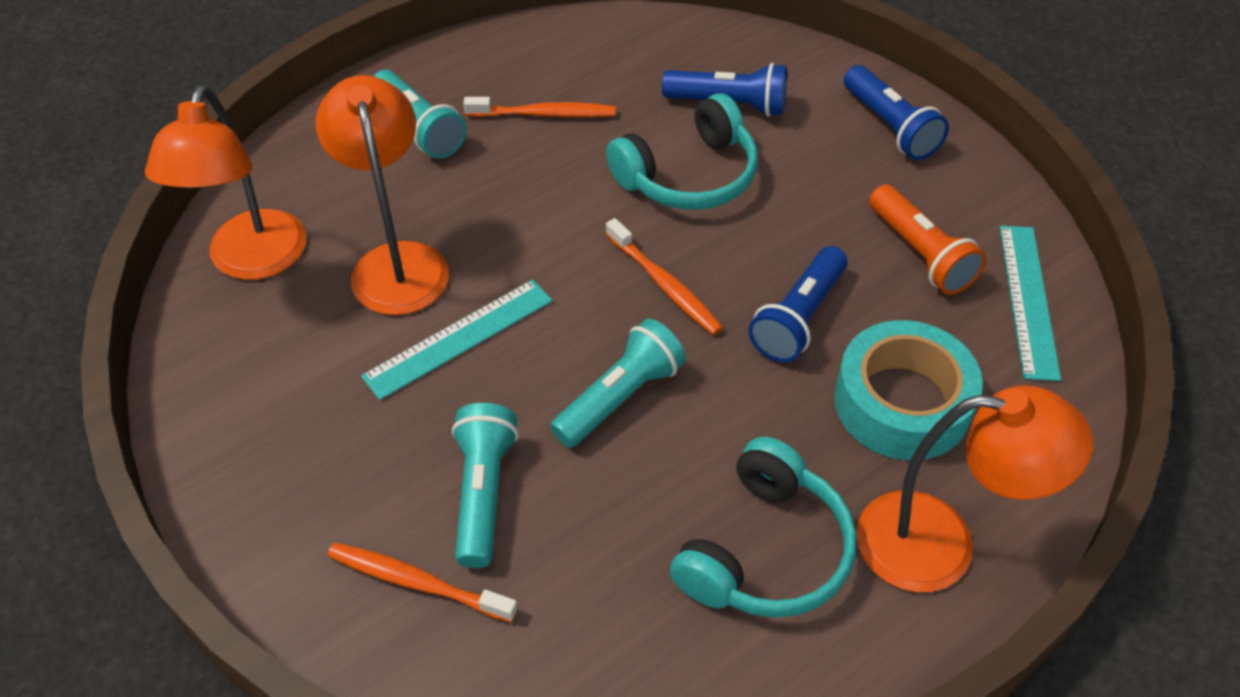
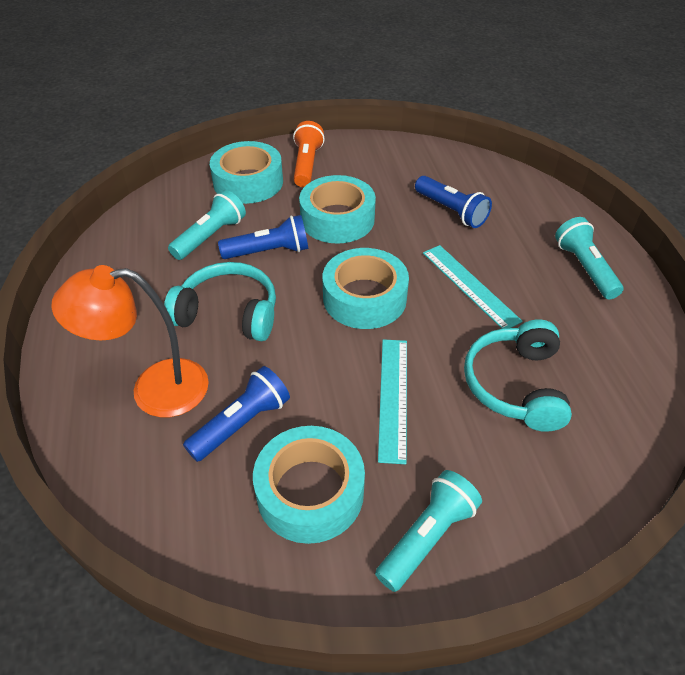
orange lamp: 3 -> 1
orange toothbrush: 3 -> 0
turquoise tape: 1 -> 4

